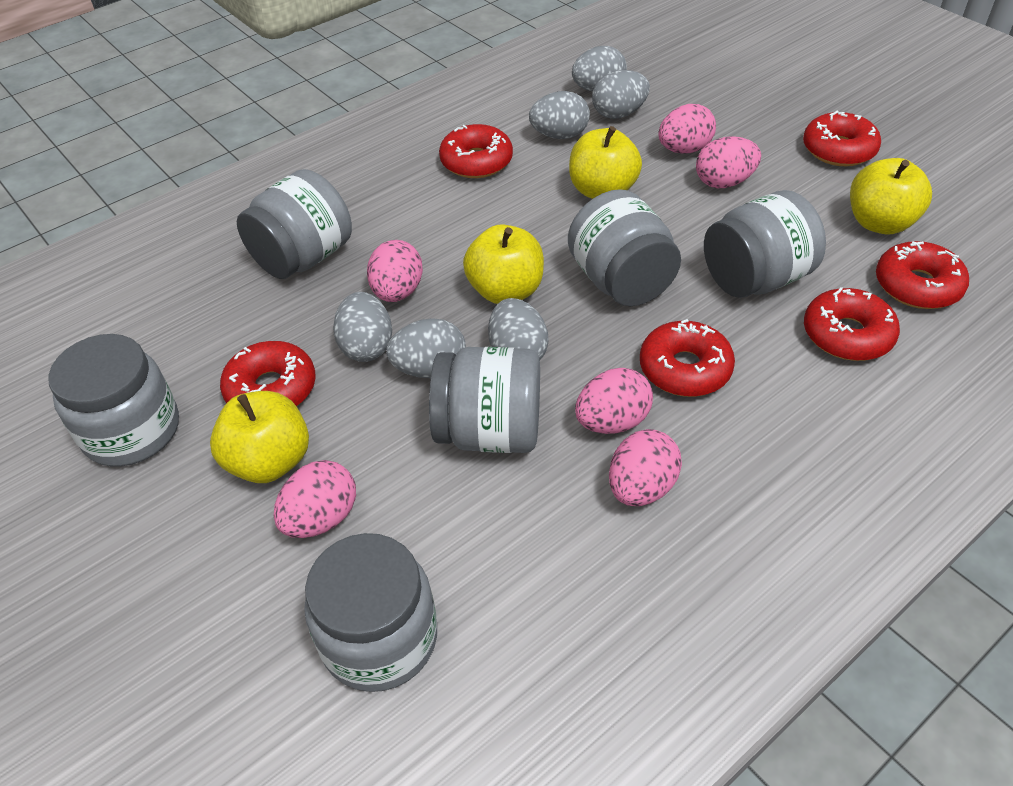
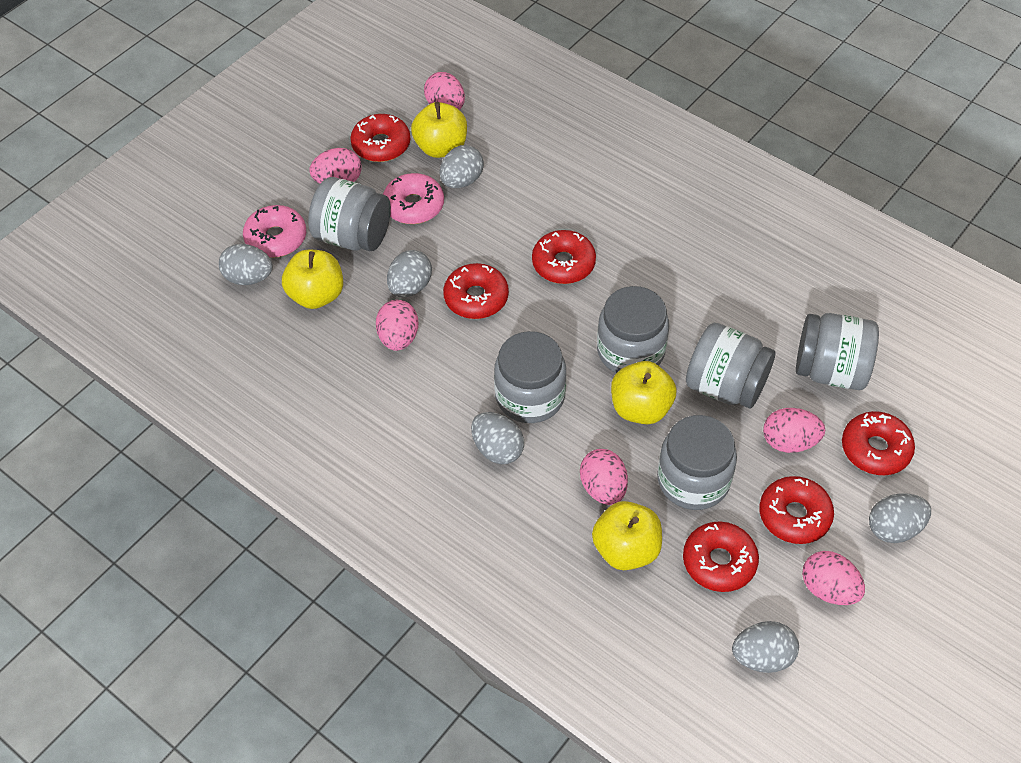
pink donut: 0 -> 2

